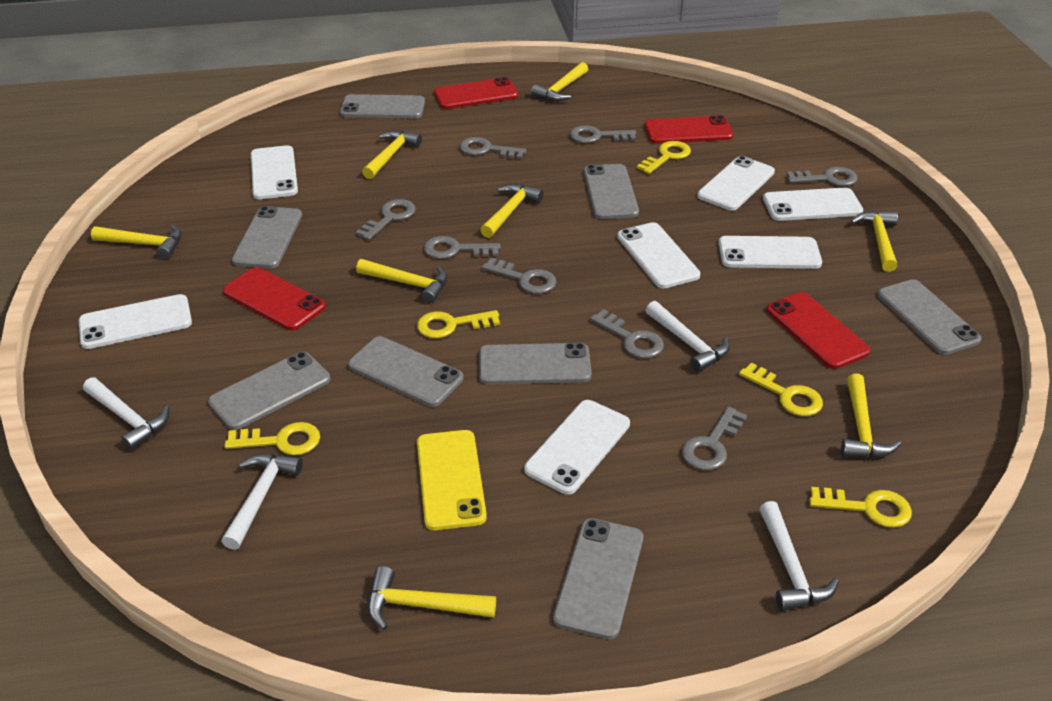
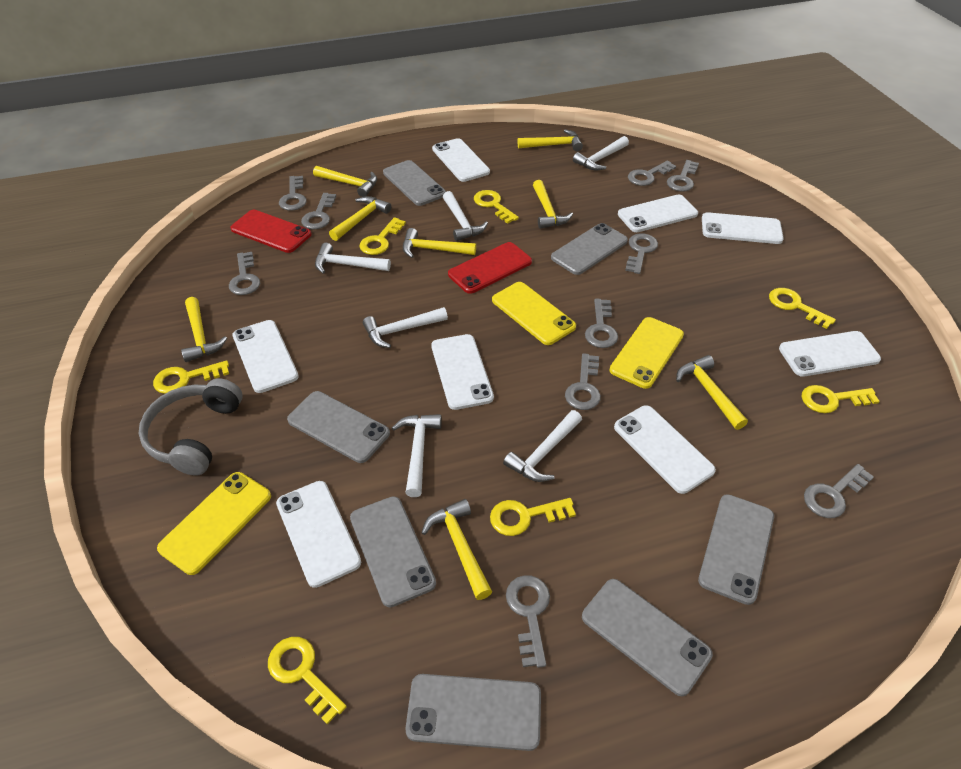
grey headphones: 0 -> 1
grey key: 8 -> 10
grey phone: 8 -> 7
red phone: 4 -> 2
white hammer: 4 -> 6
white phone: 7 -> 8
yellow key: 5 -> 7
yellow phone: 1 -> 3

